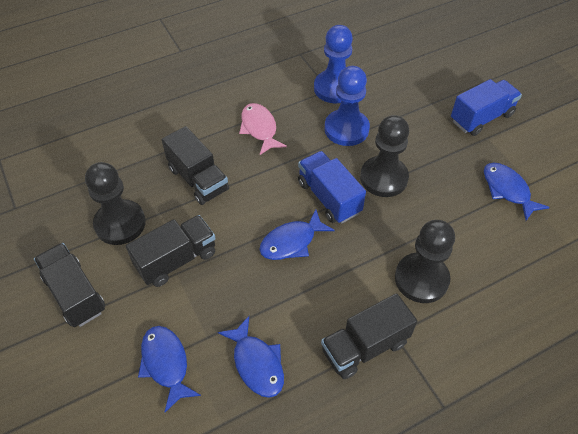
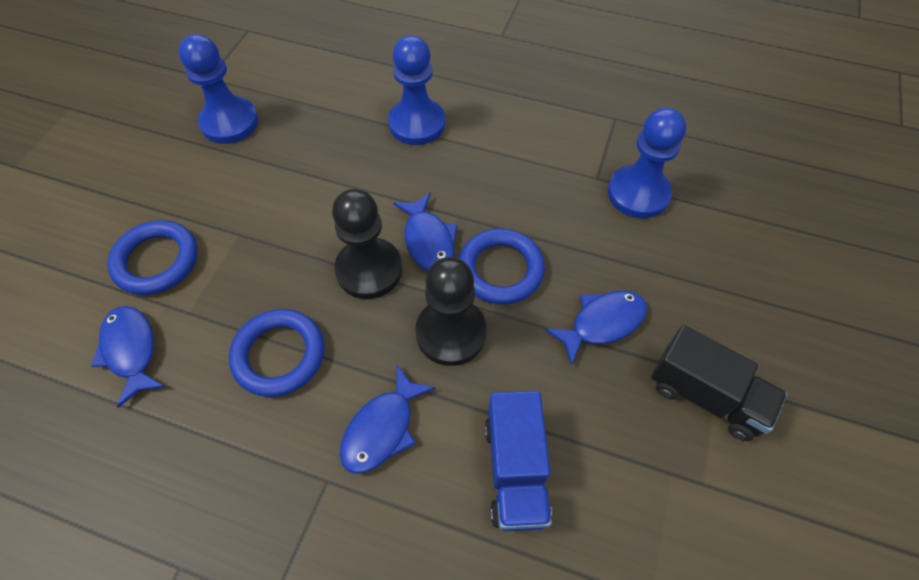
black pawn: 3 -> 2
black truck: 4 -> 1
blue pawn: 2 -> 3
blue ring: 0 -> 3
blue truck: 2 -> 1
pink fish: 1 -> 0

